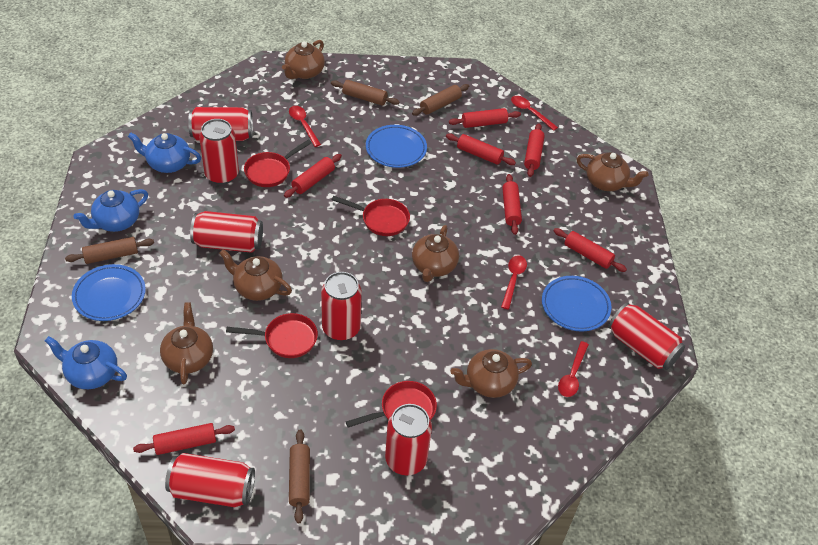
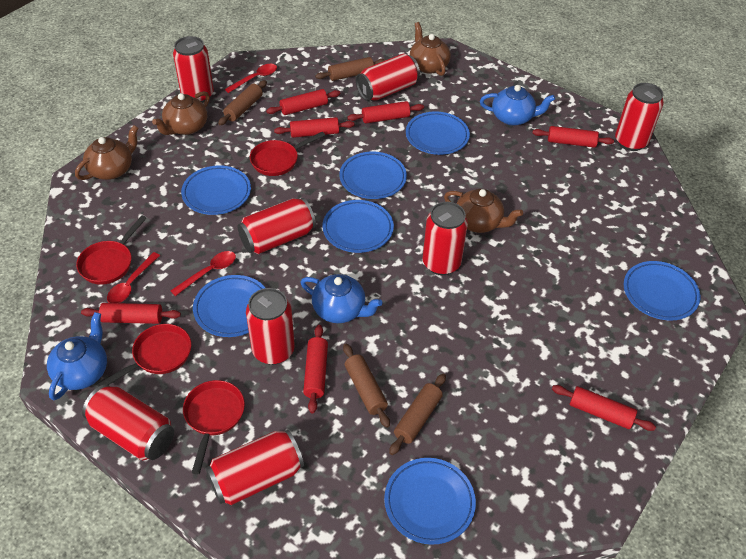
blue plate: 3 -> 7
brown teapot: 6 -> 4
red can: 7 -> 8
red spoon: 4 -> 3

